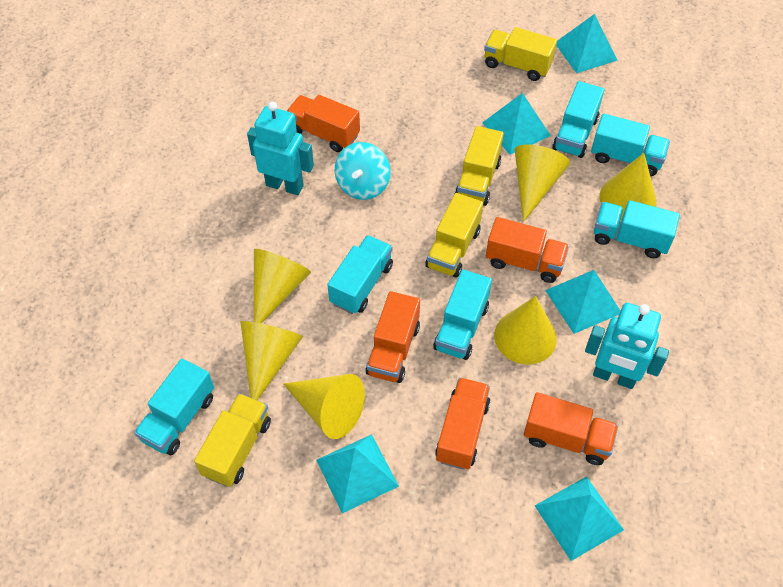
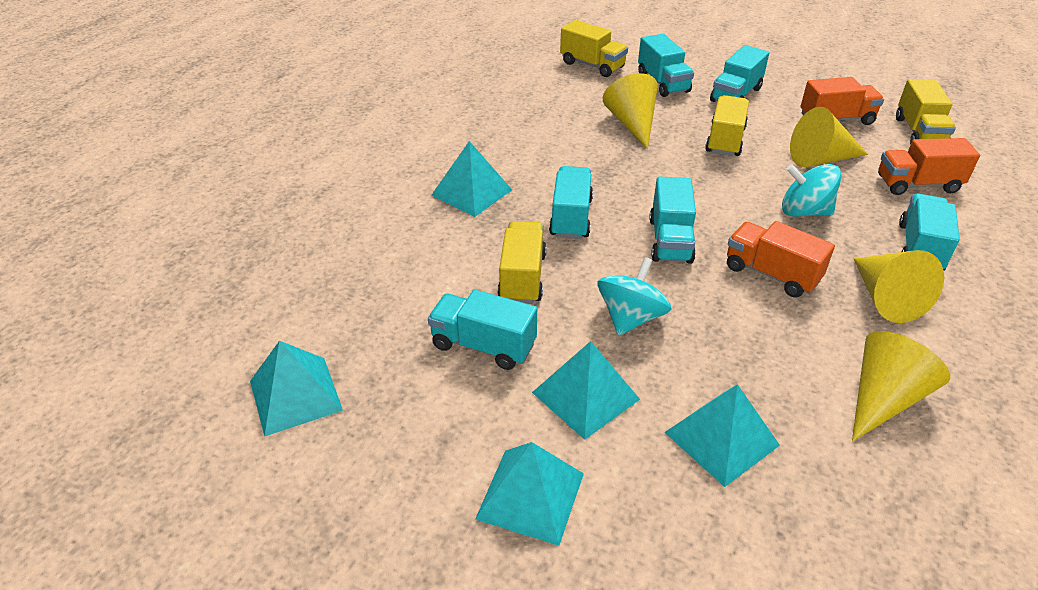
orange truck: 5 -> 3
turquoise robot: 2 -> 0
turquoise spinning top: 1 -> 2
yellow cone: 6 -> 4

